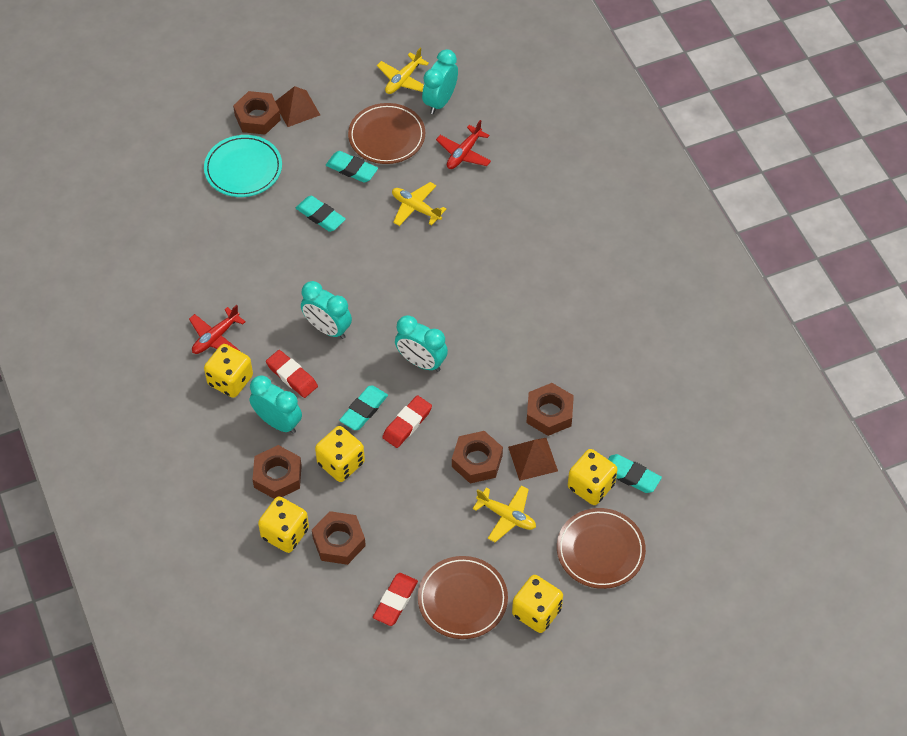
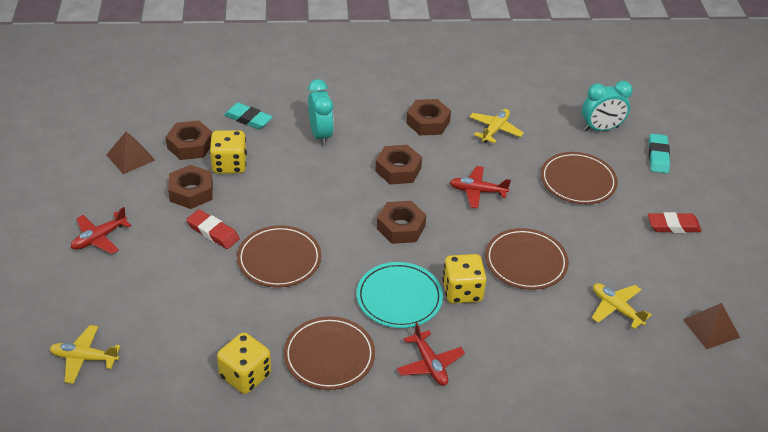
brown plate: 3 -> 4
red eraser: 3 -> 2
red plane: 2 -> 3
turquoise clock: 4 -> 2
turquoise eraser: 4 -> 2
yellow dice: 5 -> 3

